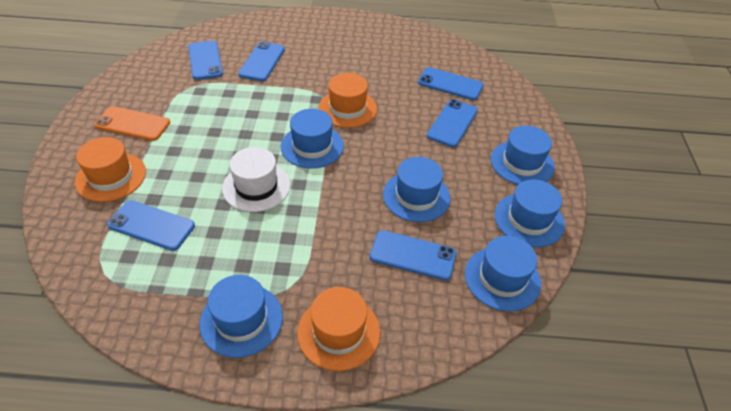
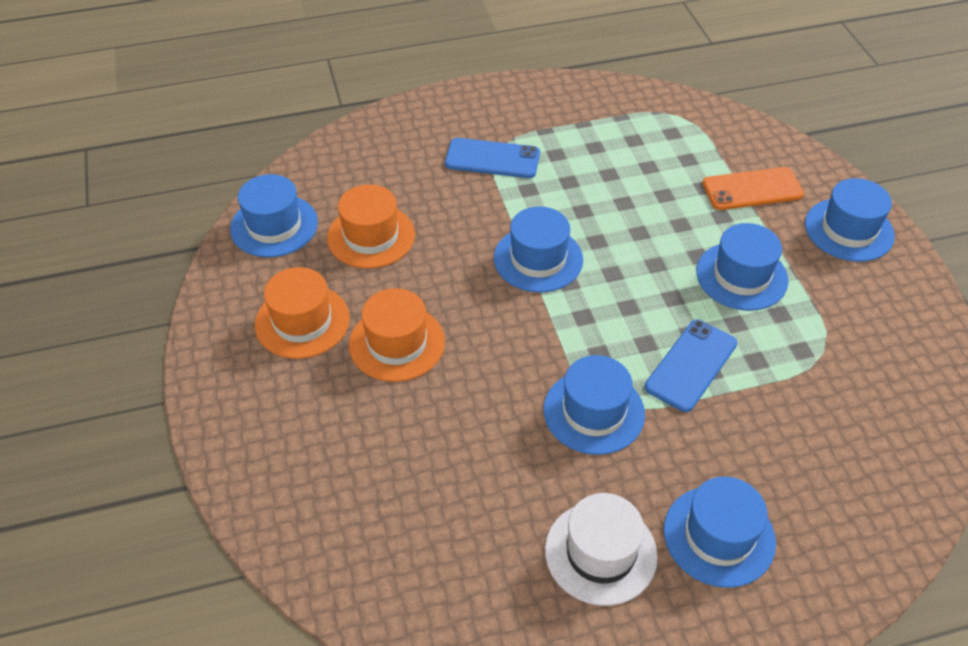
blue phone: 6 -> 2

